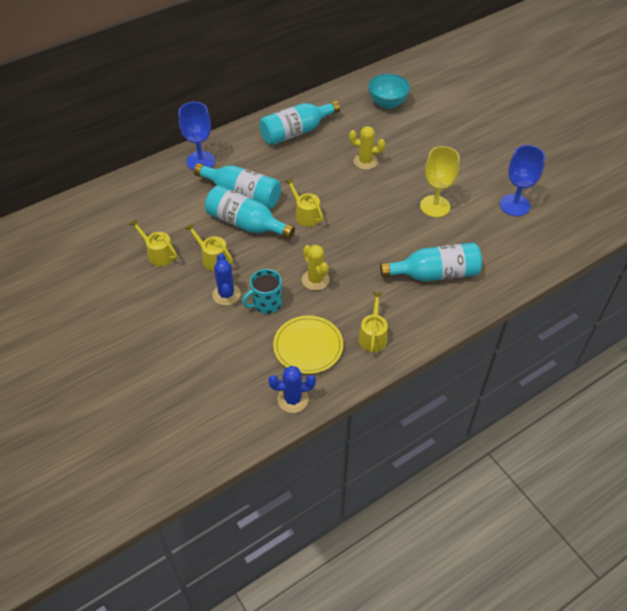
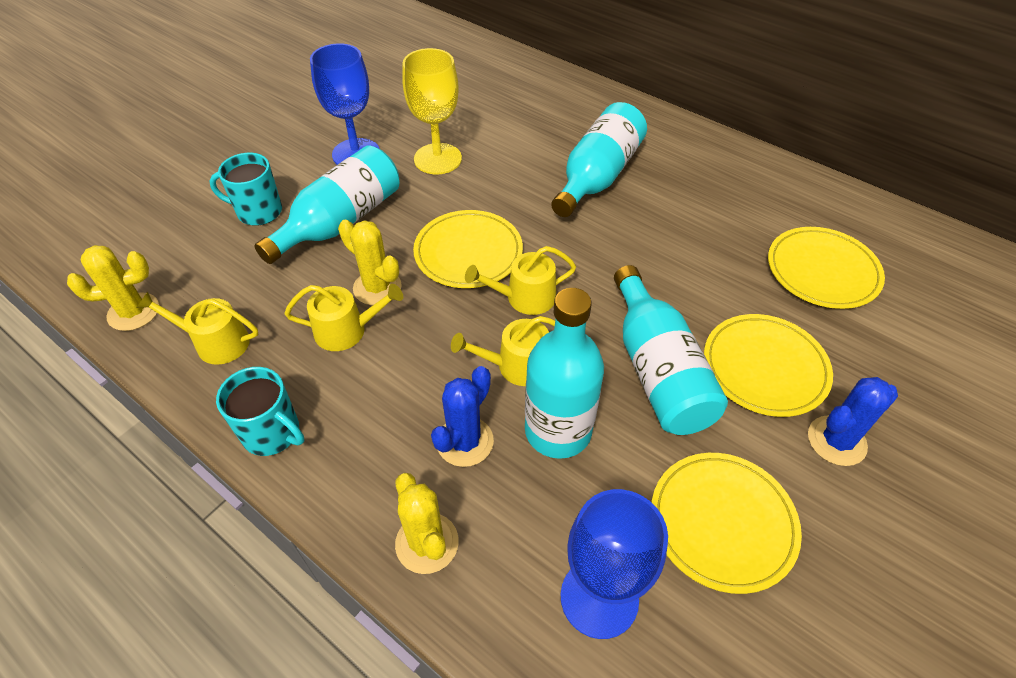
turquoise bowl: 1 -> 0
turquoise mug: 1 -> 2
yellow cactus: 2 -> 3
yellow plate: 1 -> 4

